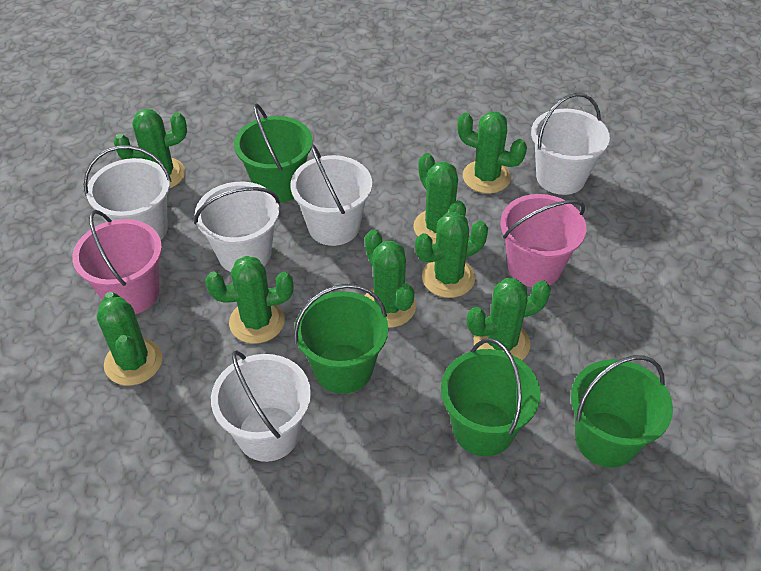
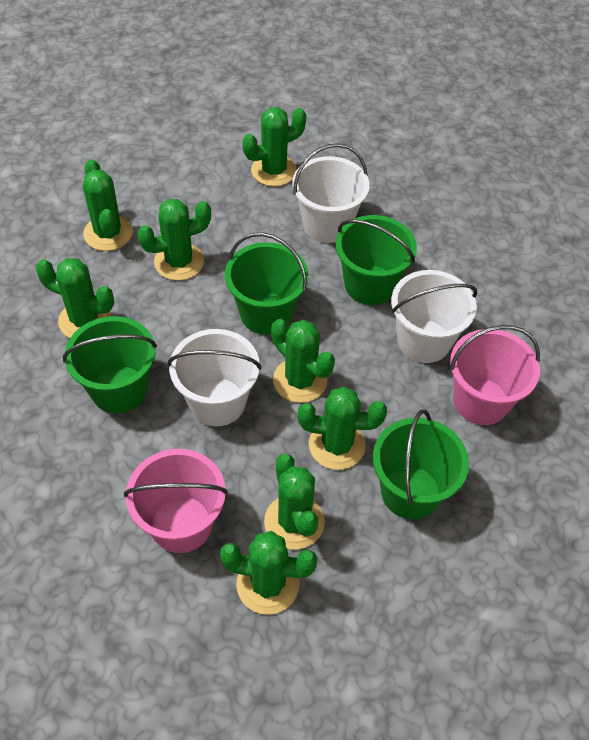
white bucket: 5 -> 3

